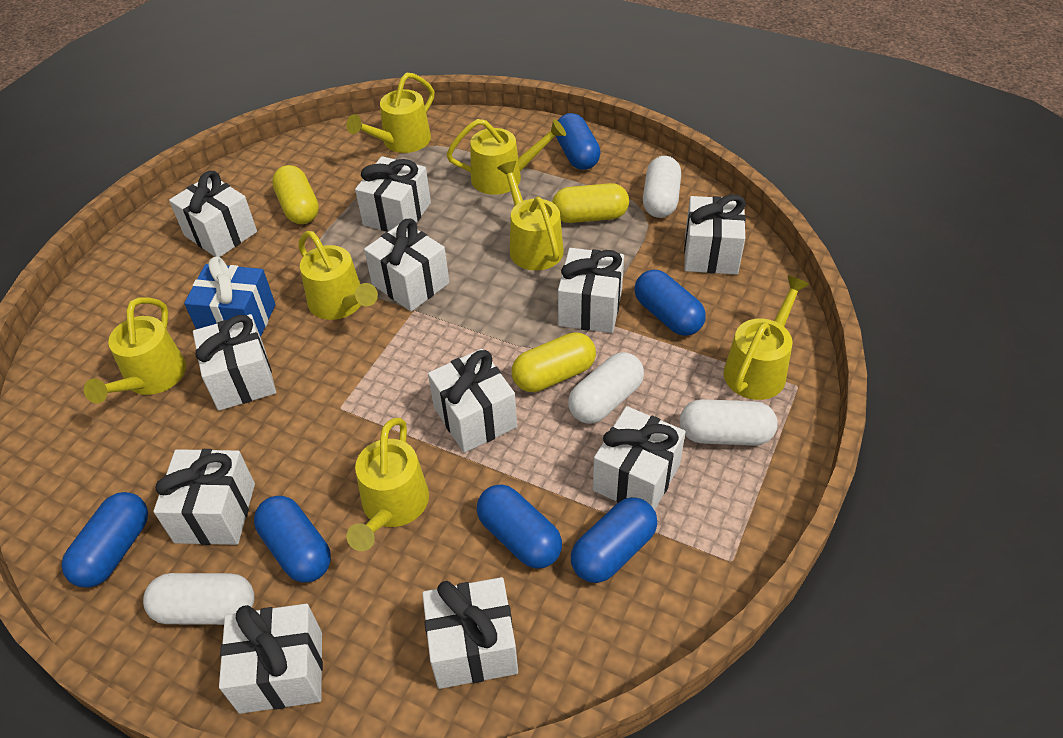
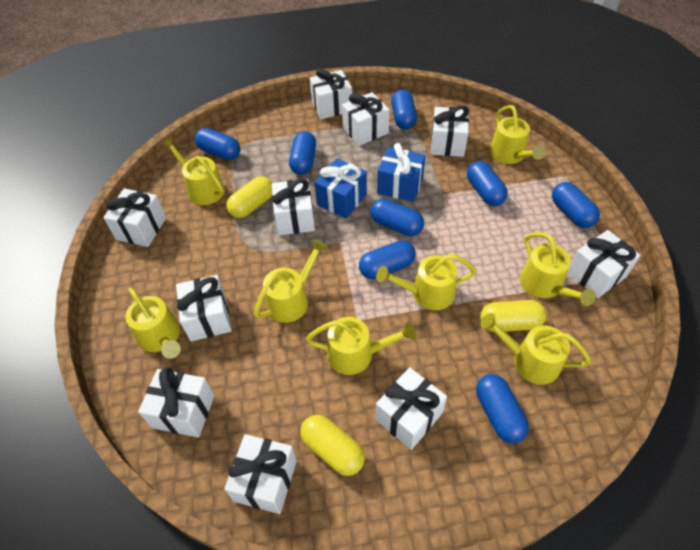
blue capsule: 6 -> 8
blue gift: 1 -> 2
white capsule: 4 -> 0
white gift: 11 -> 10
yellow watering can: 7 -> 8

